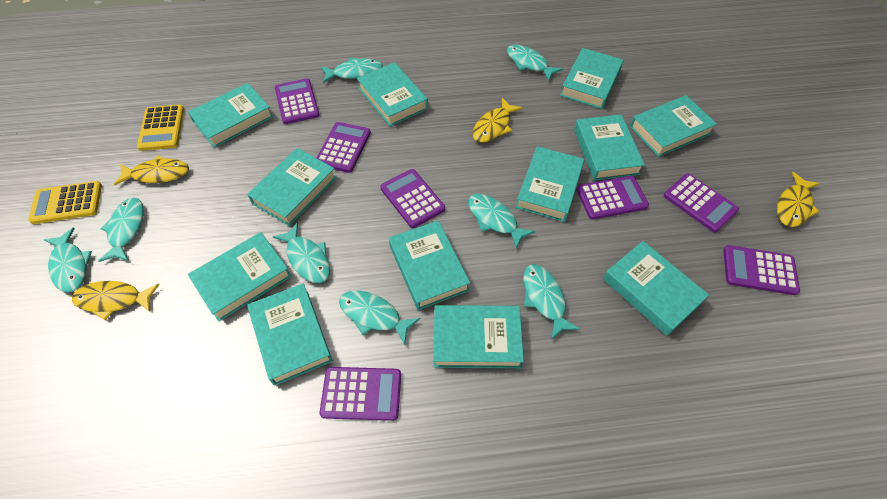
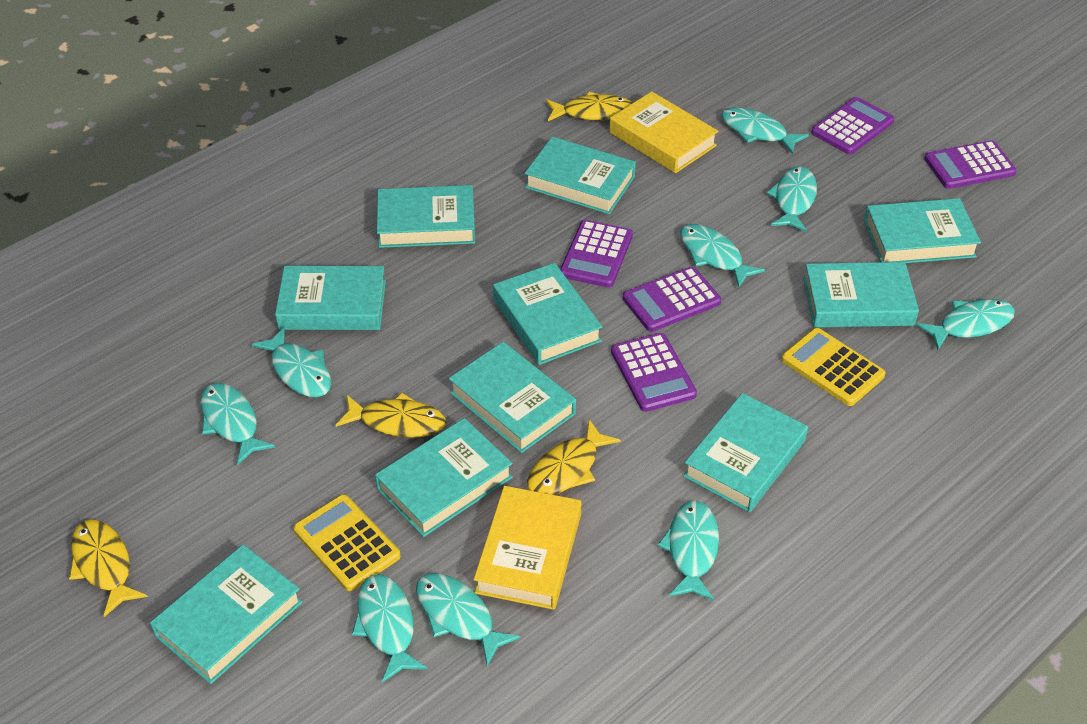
purple calculator: 7 -> 5
turquoise book: 12 -> 10
turquoise fish: 8 -> 9
yellow book: 0 -> 2

